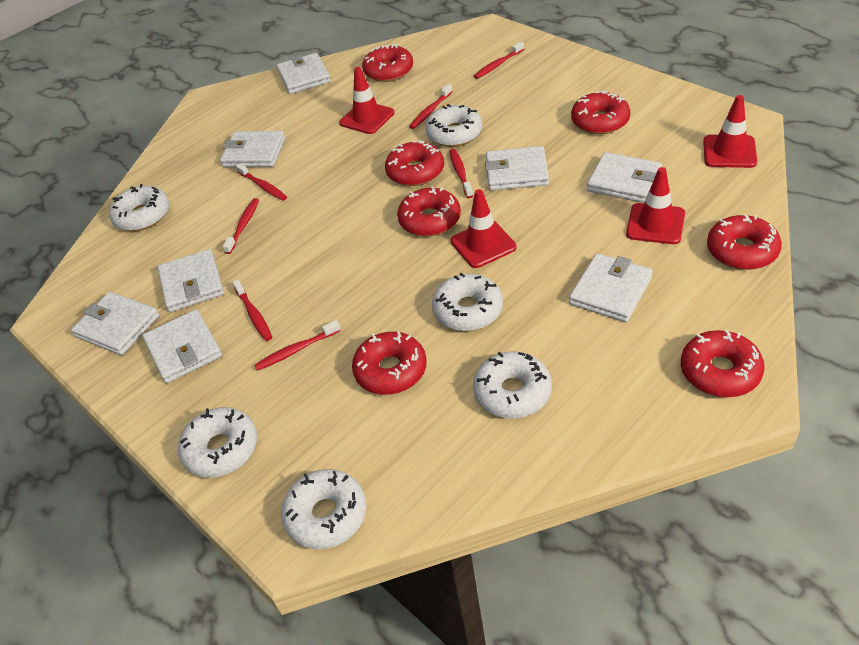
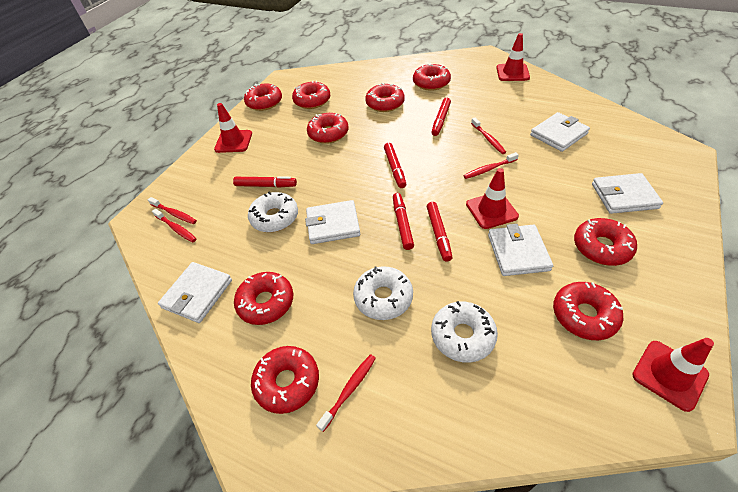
red donut: 7 -> 9
red marker: 0 -> 5
red toothbrush: 7 -> 5
white donut: 6 -> 3
white wallet: 8 -> 5

